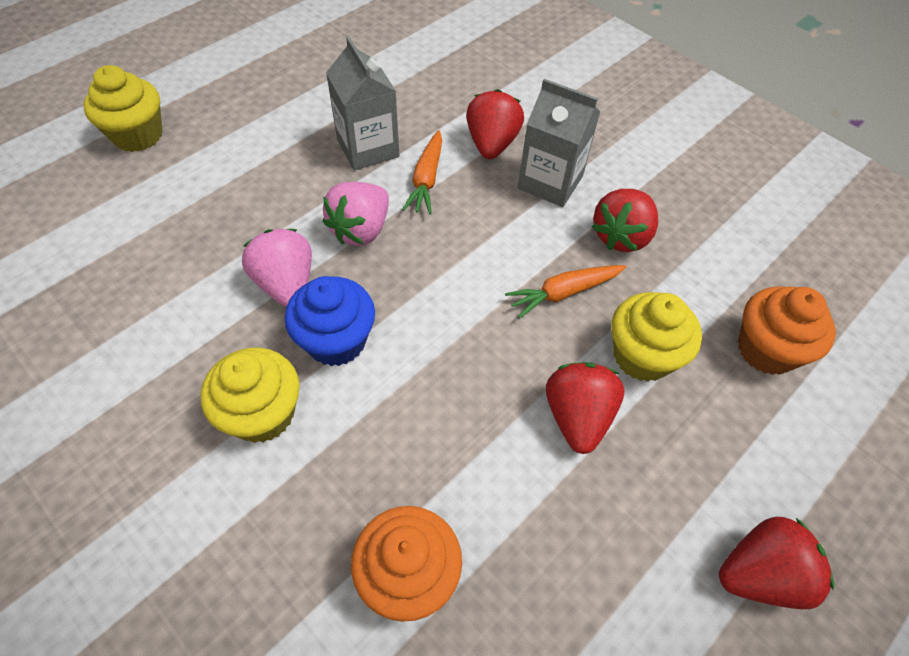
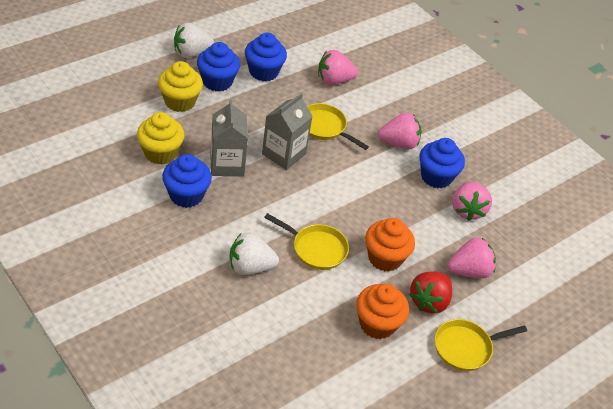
blue cupcake: 1 -> 4
orange carrot: 2 -> 0
pink strawberry: 2 -> 4
red strawberry: 4 -> 1
white strawberry: 0 -> 2
yellow cupcake: 3 -> 2
yellow pan: 0 -> 3

